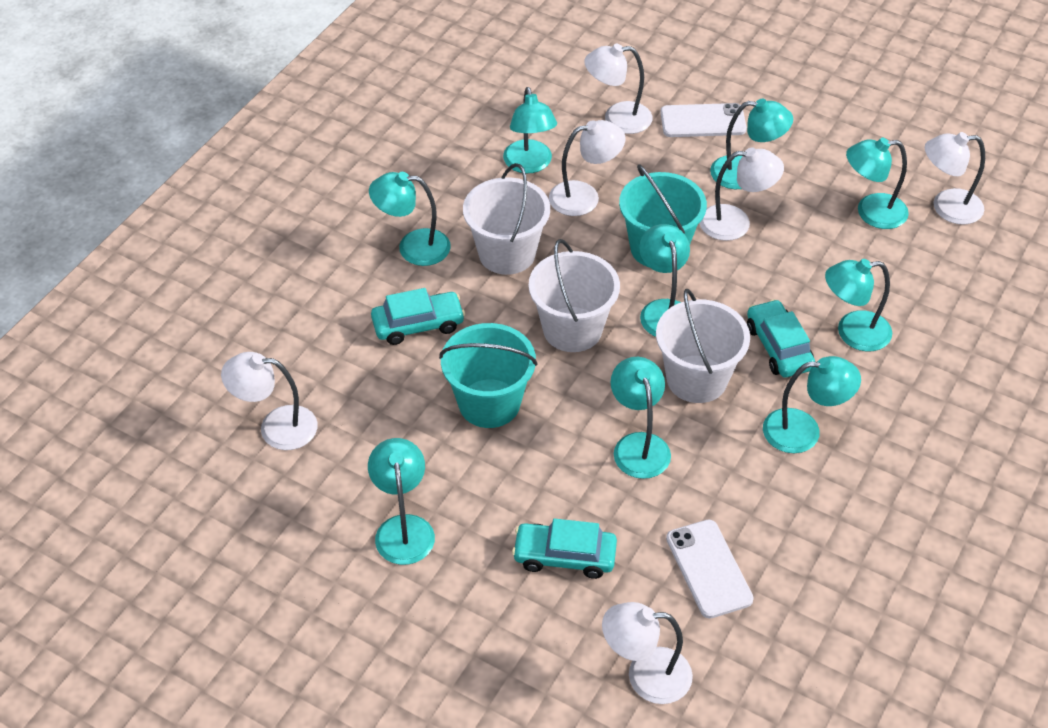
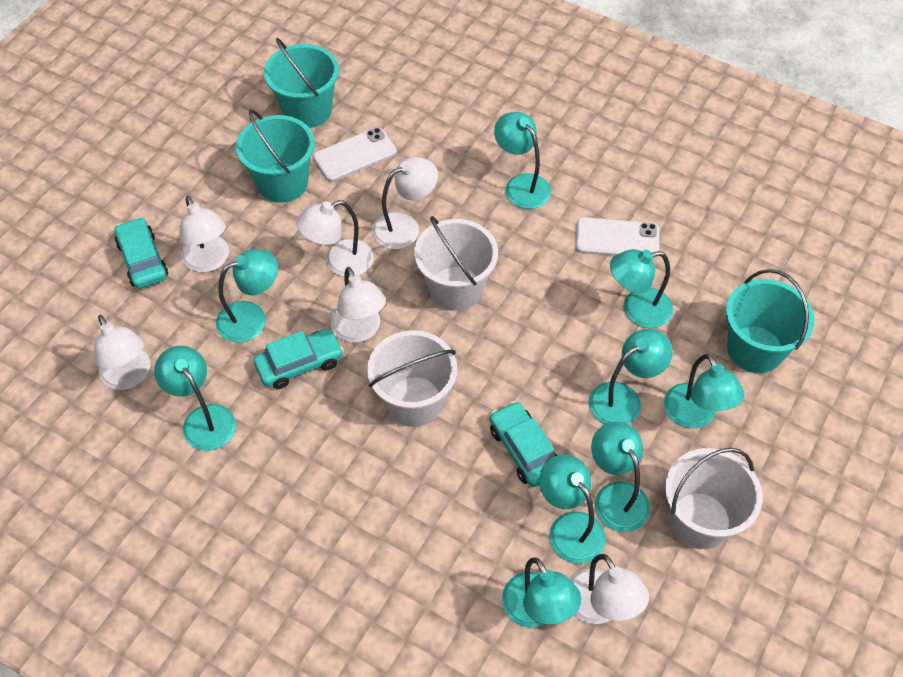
turquoise bucket: 2 -> 3

